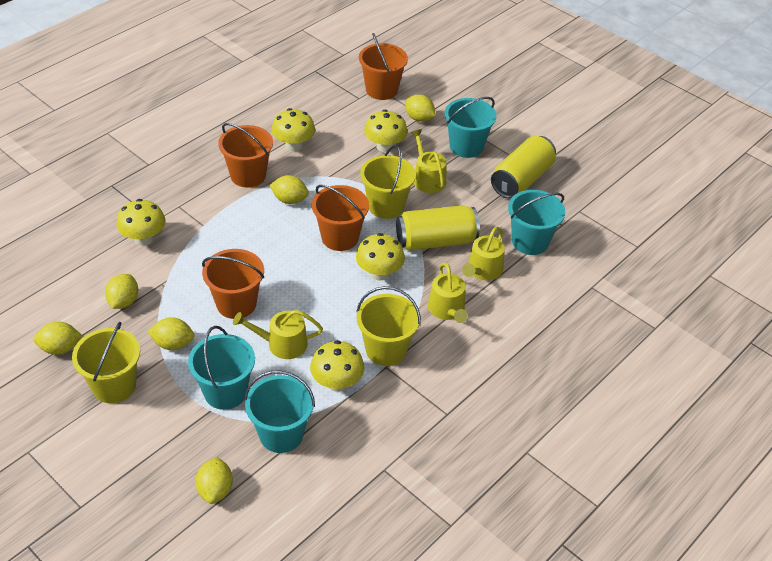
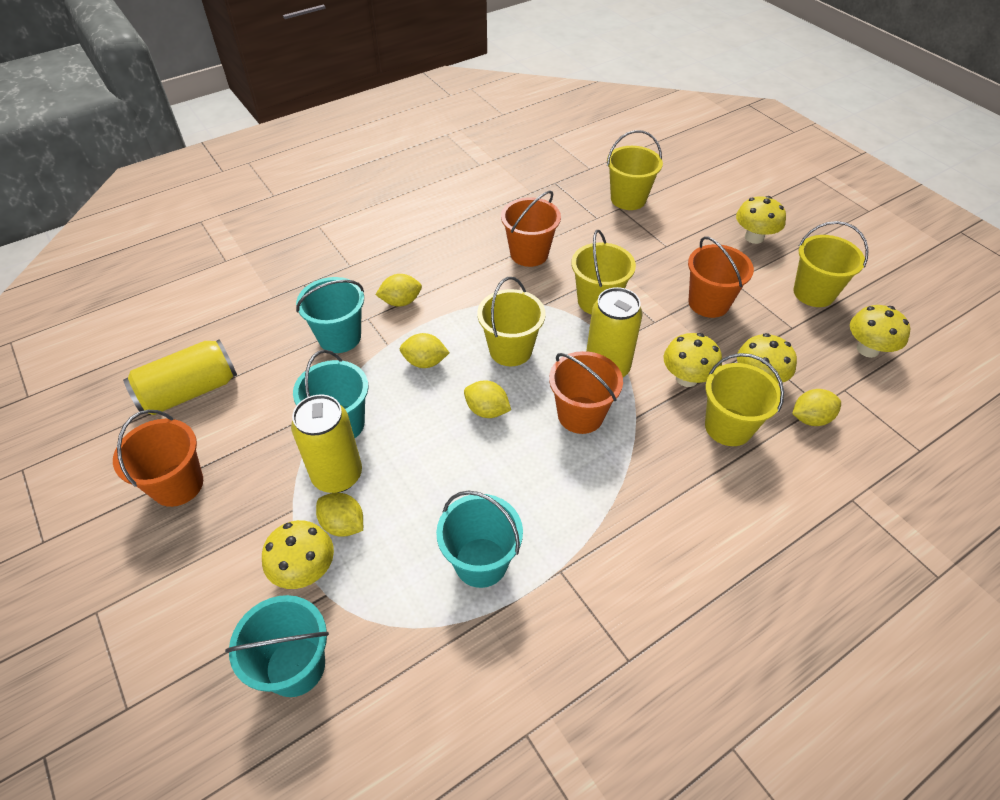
yellow bucket: 3 -> 5
yellow can: 2 -> 3
yellow lemon: 6 -> 5
yellow watering can: 4 -> 0

